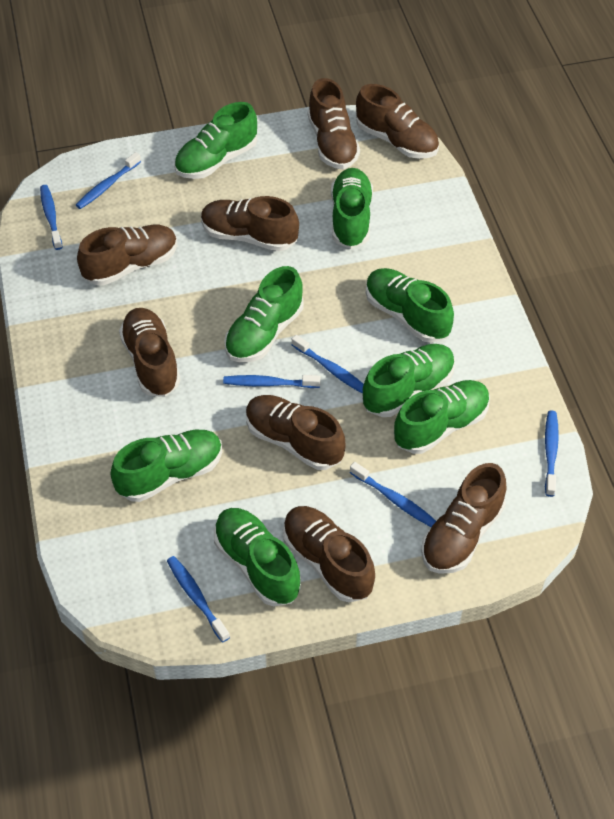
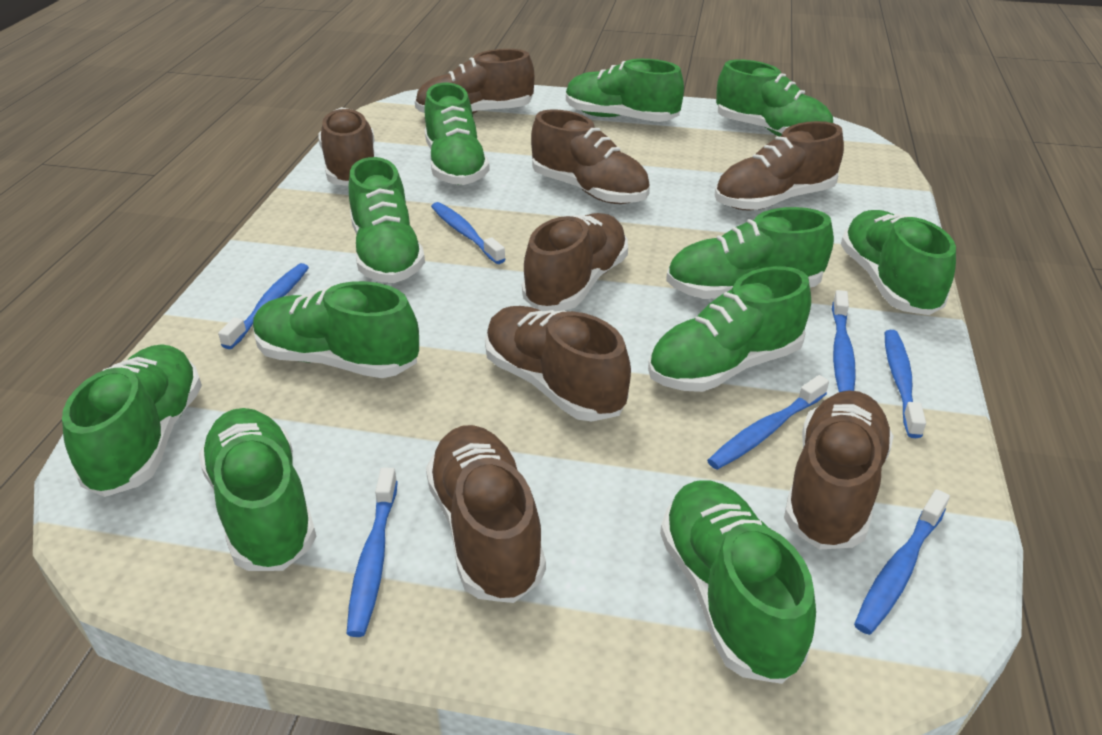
green shoe: 8 -> 11

